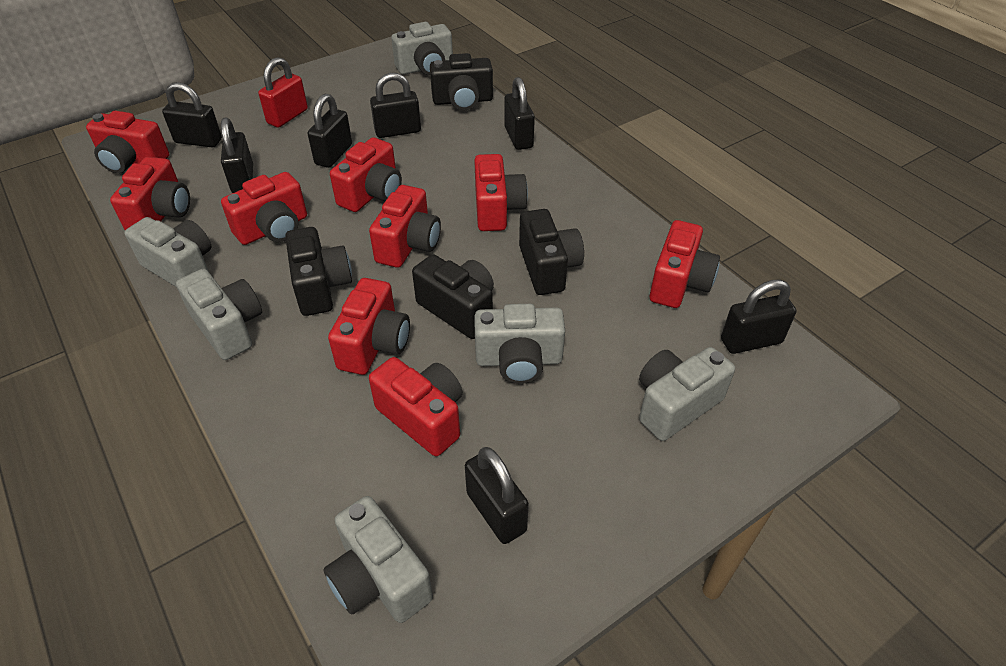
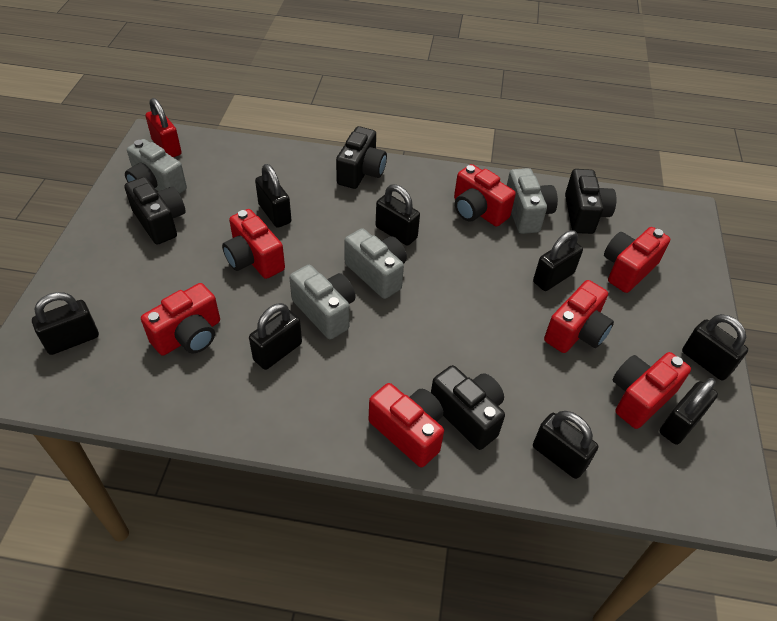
black padlock: 7 -> 8
grey camera: 6 -> 4
red camera: 9 -> 7

